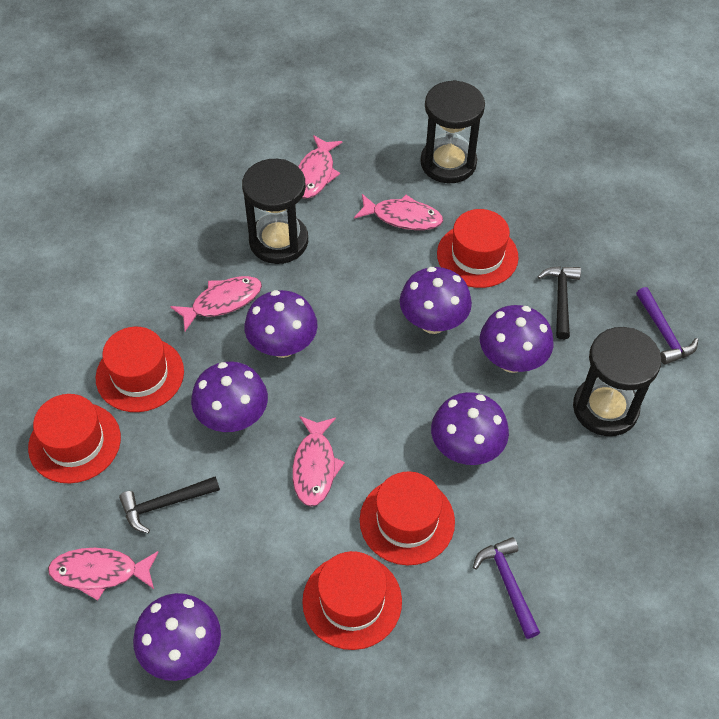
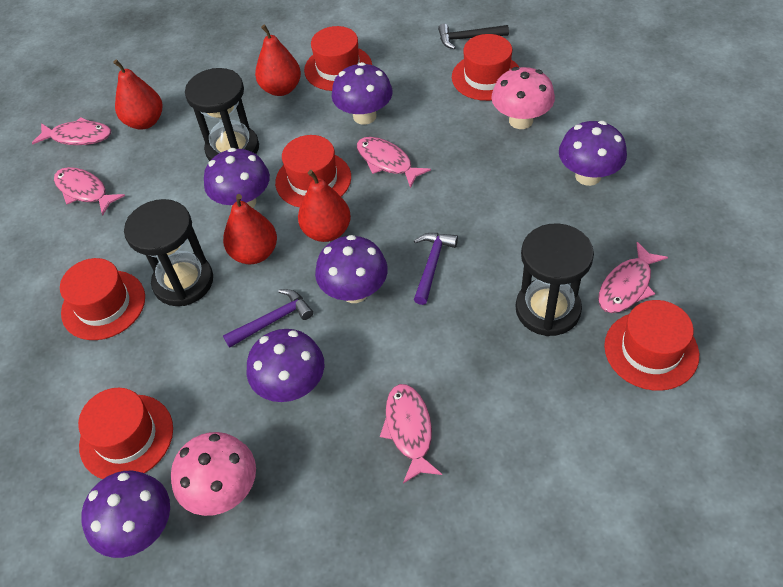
black hammer: 2 -> 1
pink mushroom: 0 -> 2
red hat: 5 -> 6
red pear: 0 -> 4

